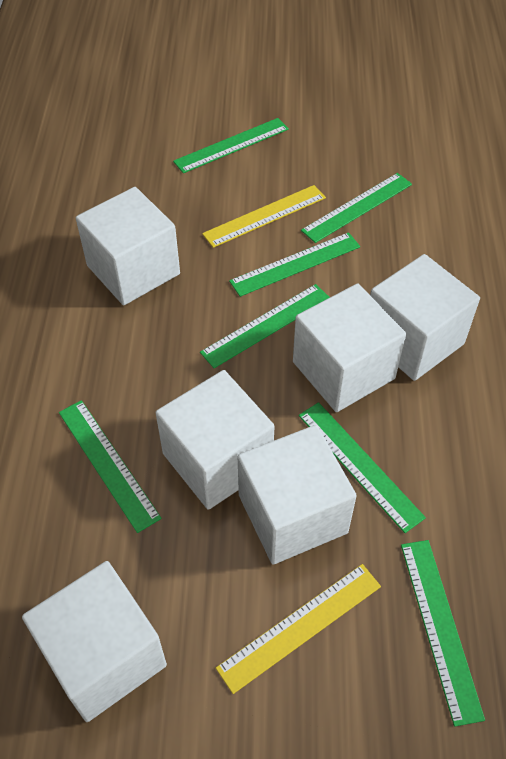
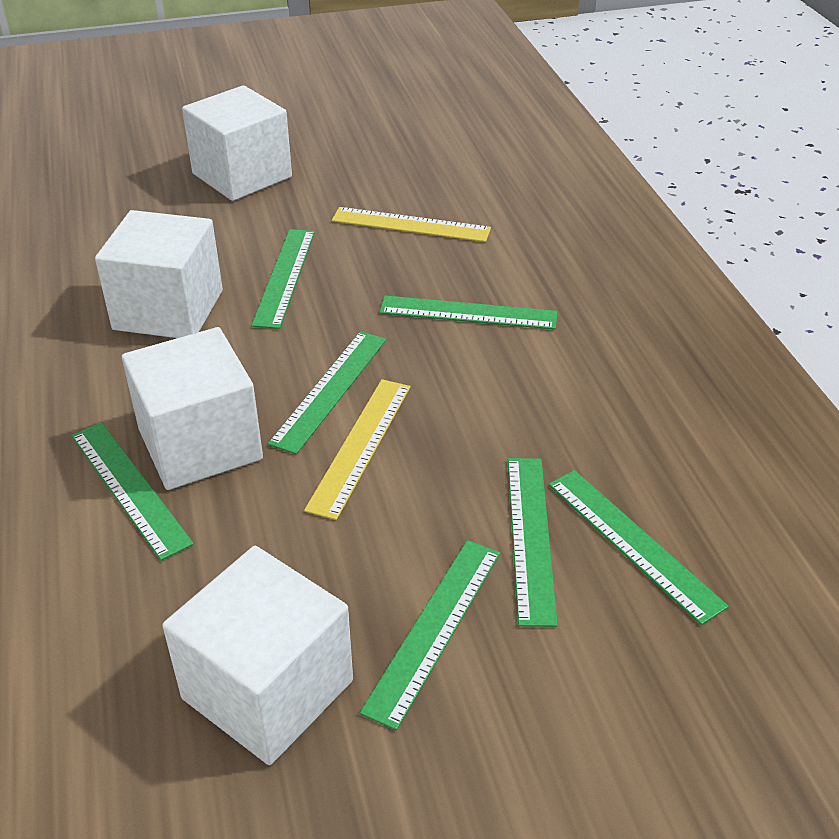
white cube: 6 -> 4

